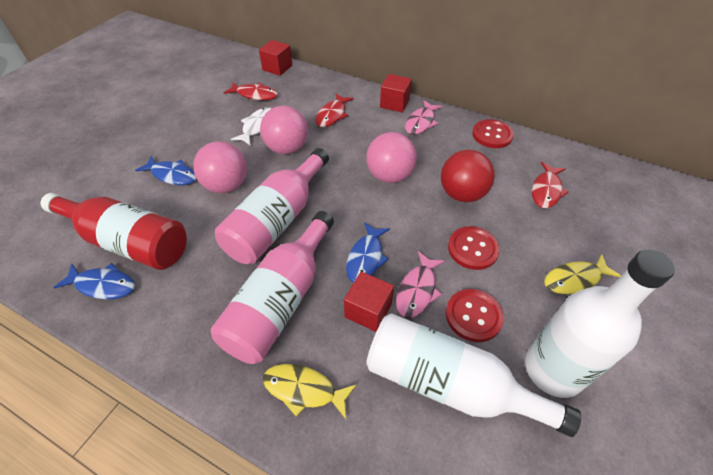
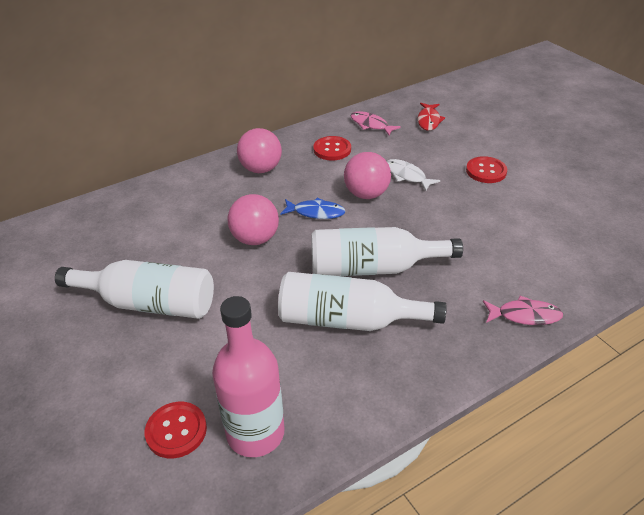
blue fish: 3 -> 1
pink bottle: 2 -> 1
red ball: 1 -> 0
red bottle: 1 -> 0
red cube: 3 -> 0
red fish: 3 -> 1
white bottle: 2 -> 3
yellow fish: 2 -> 0

